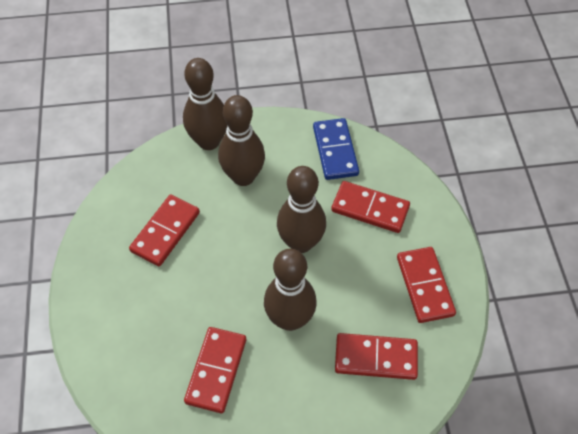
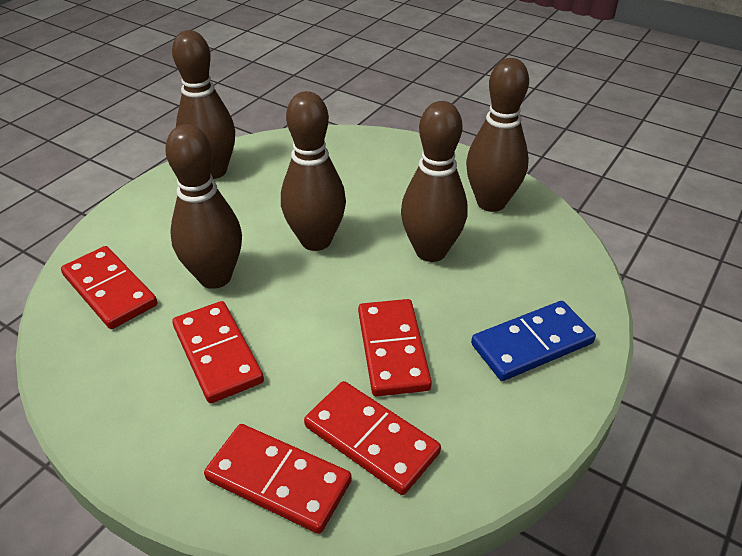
brown bowling pin: 4 -> 5

